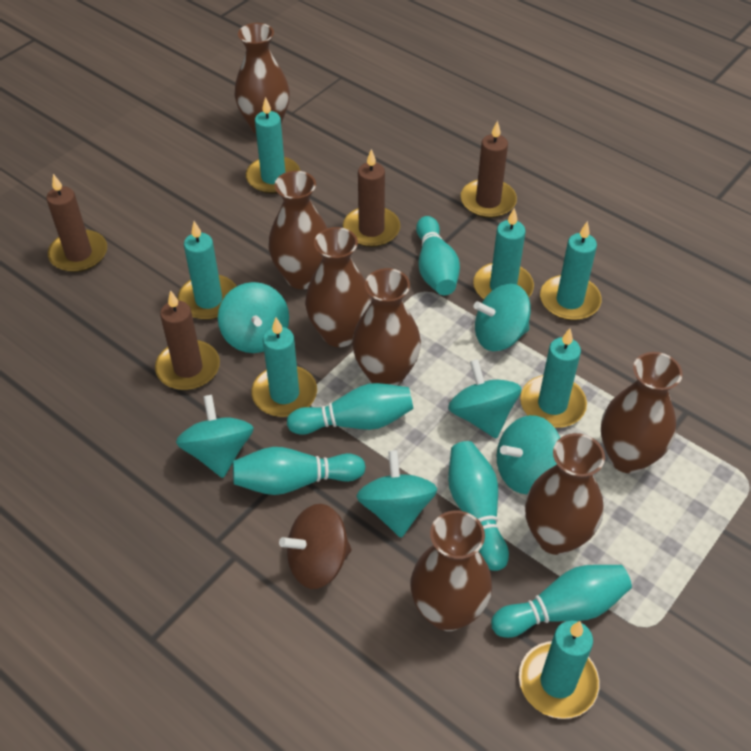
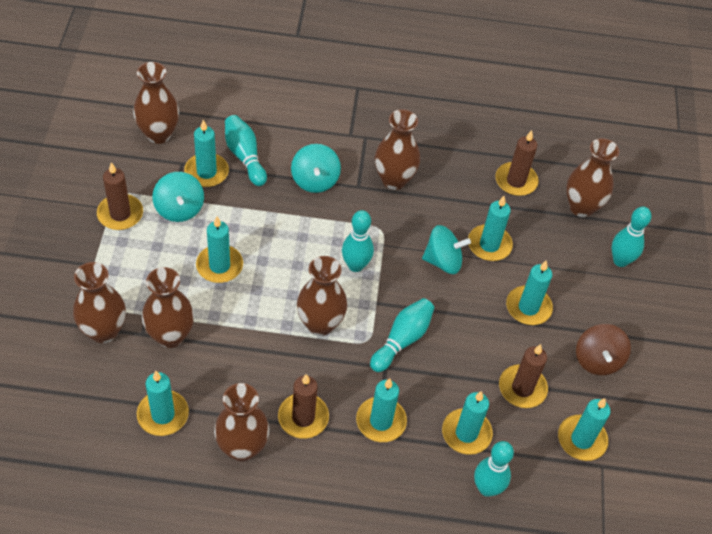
turquoise candle: 7 -> 8
turquoise spinning top: 6 -> 3

